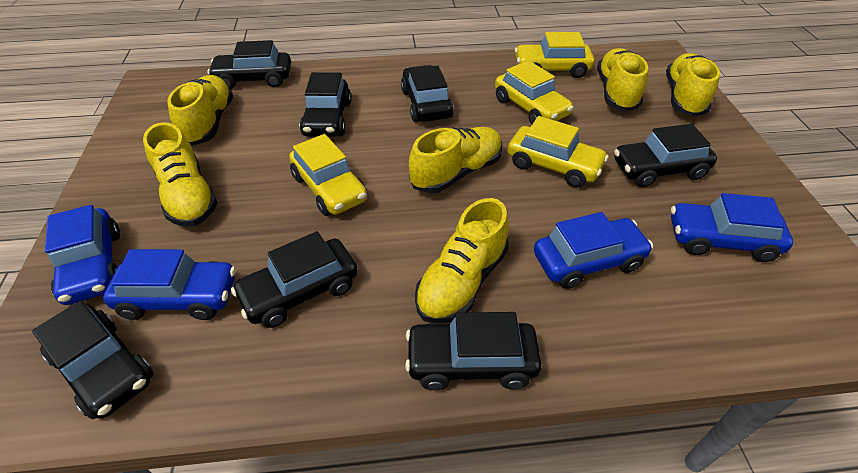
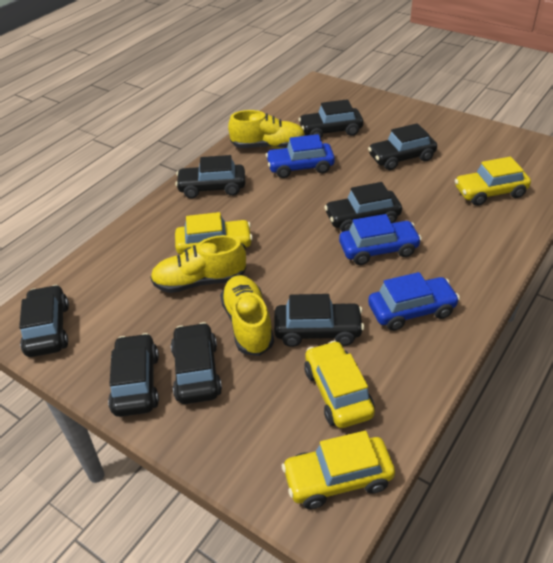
black car: 7 -> 8
blue car: 4 -> 3
yellow shoe: 6 -> 3

